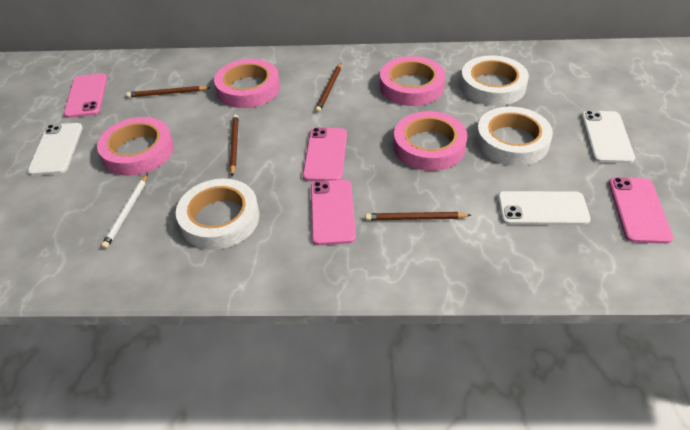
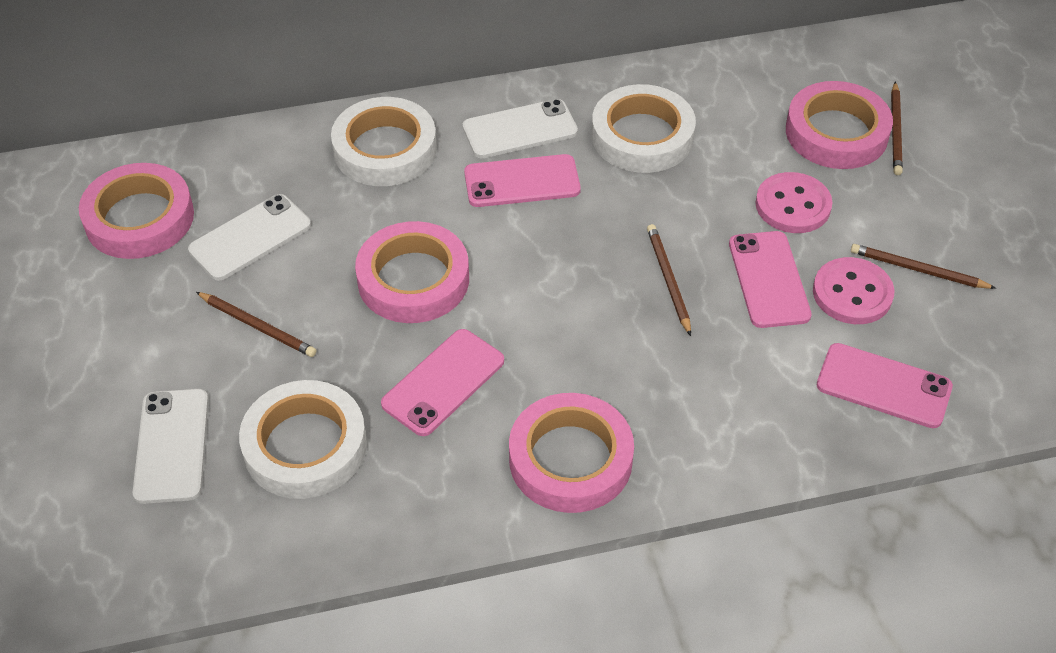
pink button: 0 -> 2
white pencil: 1 -> 0

